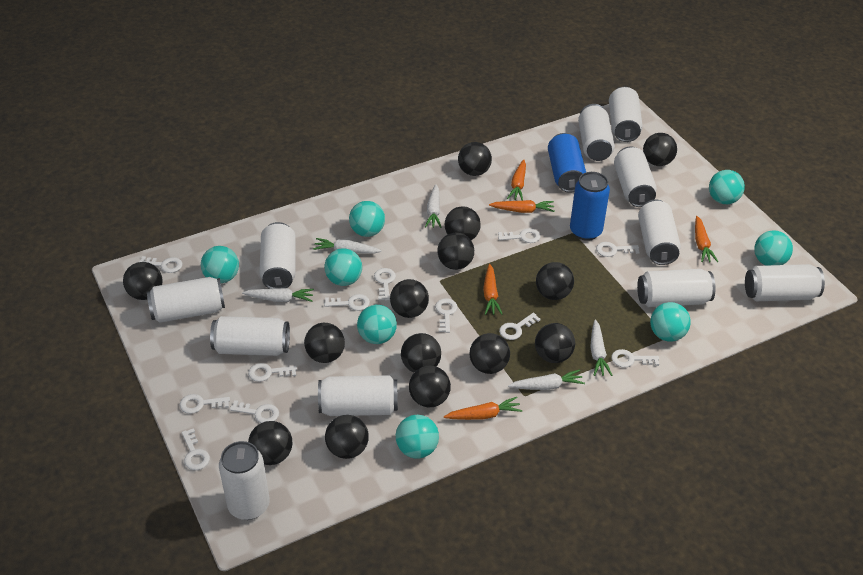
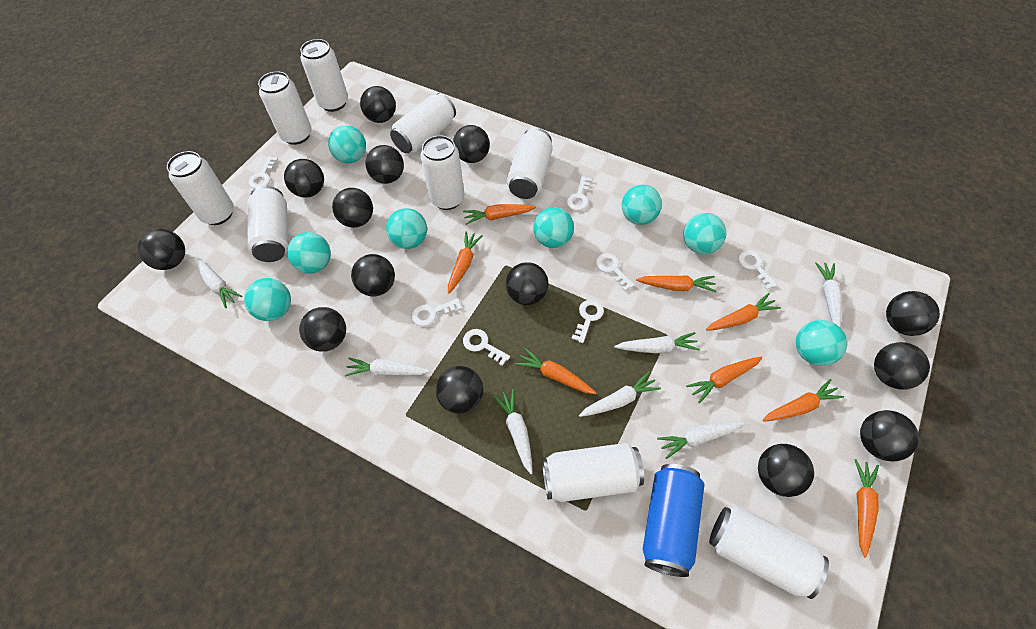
blue can: 2 -> 1
orange carrot: 5 -> 8
white can: 11 -> 9
white carrot: 5 -> 7
white key: 12 -> 7

